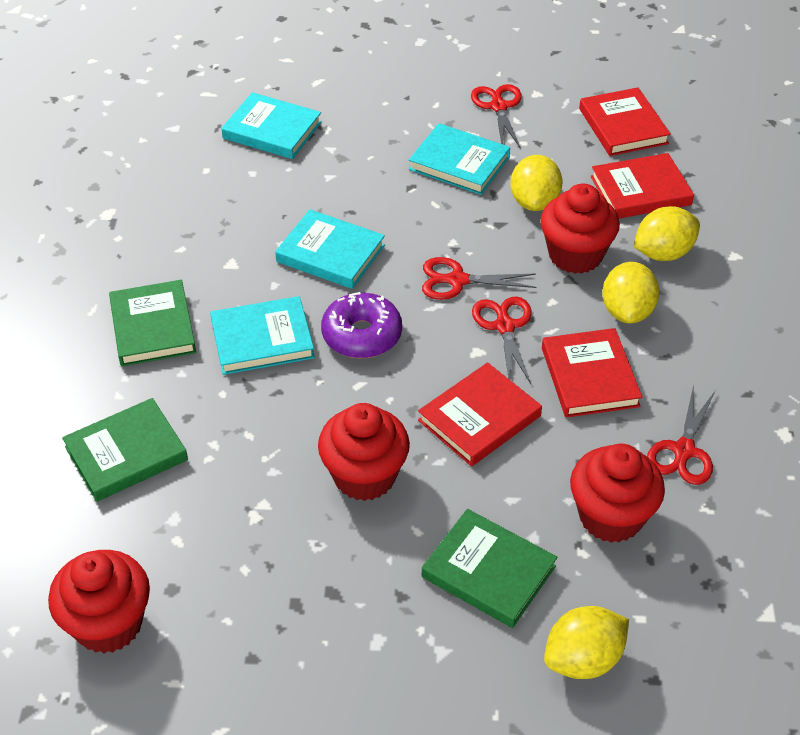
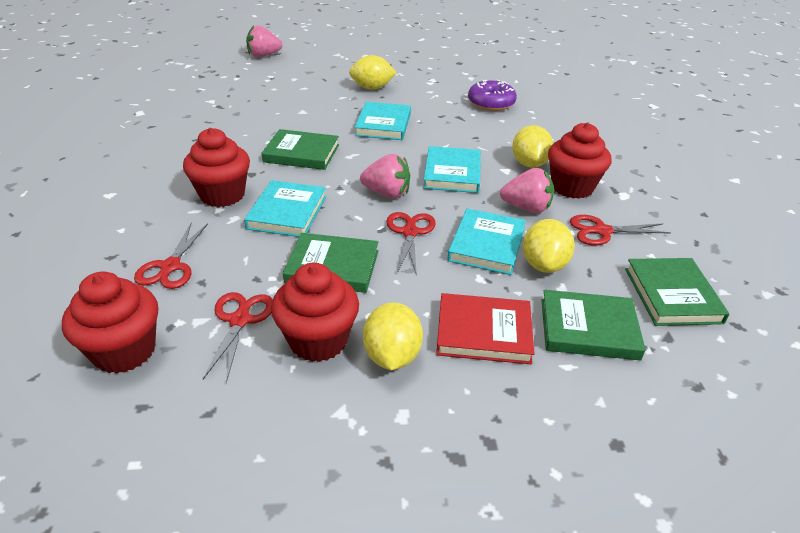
green book: 3 -> 4
pink strawberry: 0 -> 3
red book: 4 -> 1

